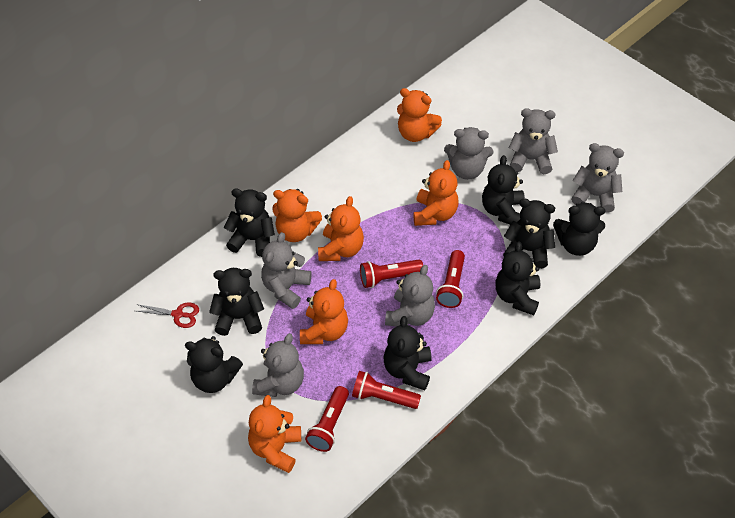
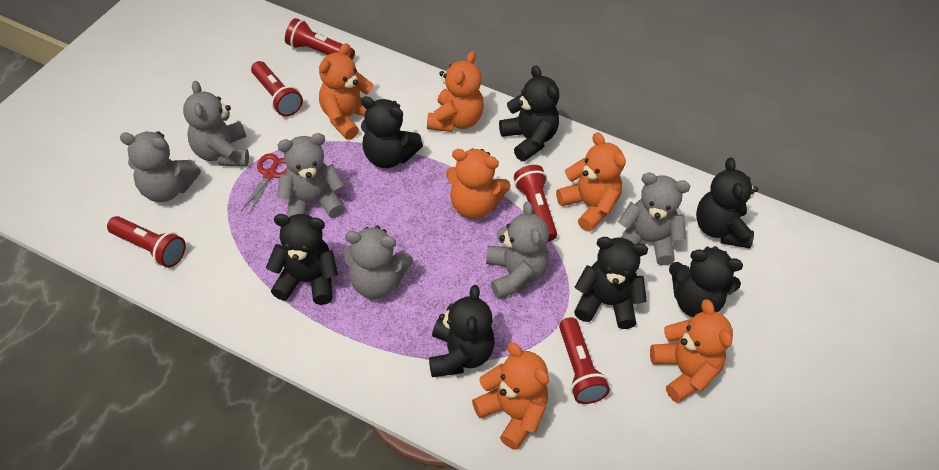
black teddy bear: 8 -> 7
red flashlight: 4 -> 5

